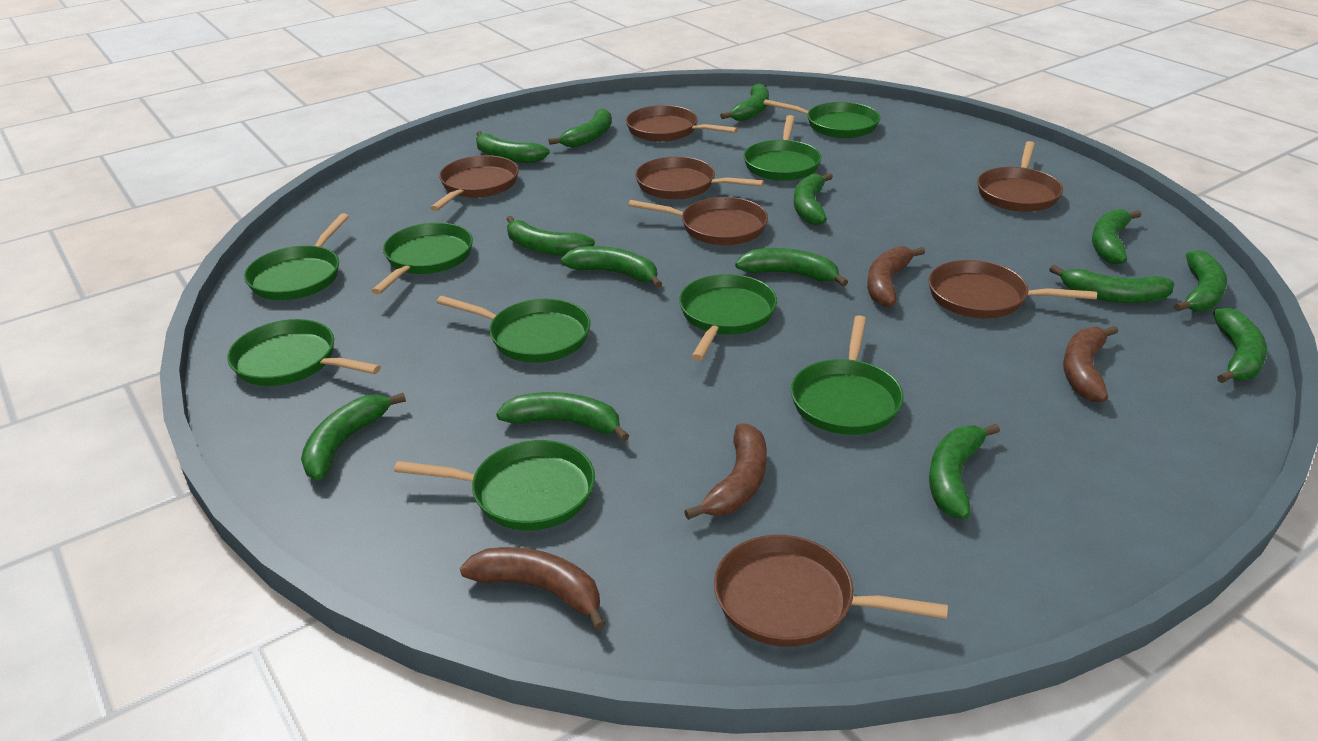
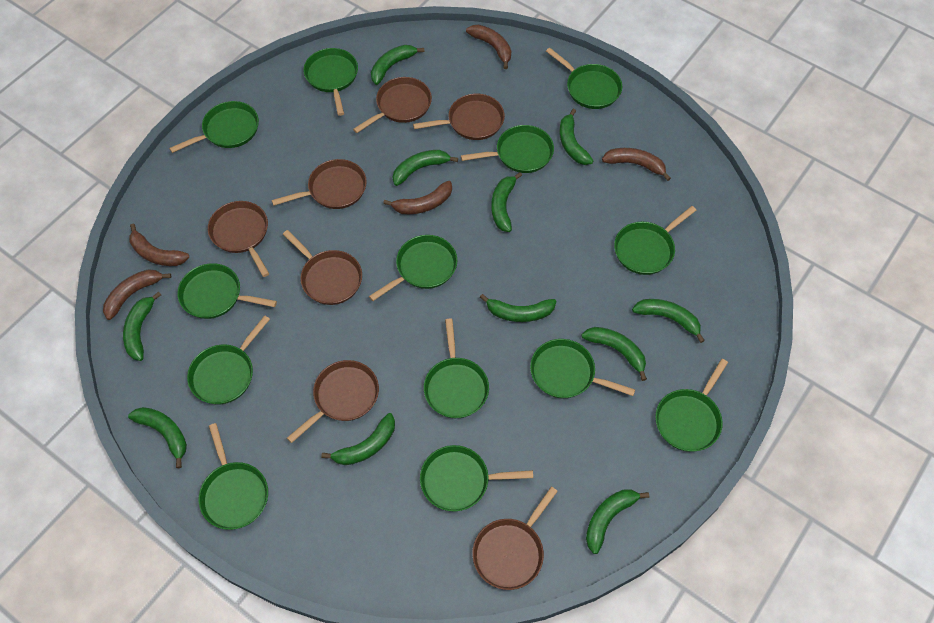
brown banana: 4 -> 5
green banana: 14 -> 11
green pan: 9 -> 13

